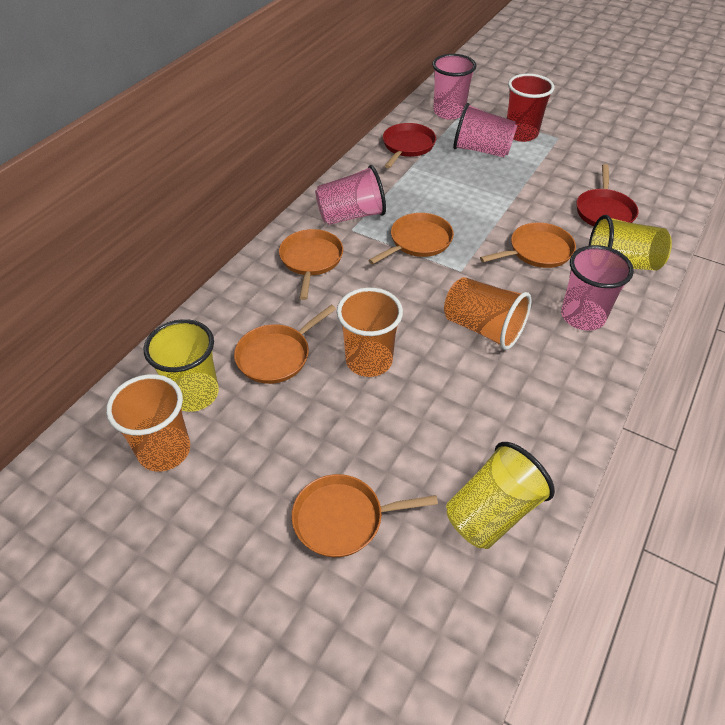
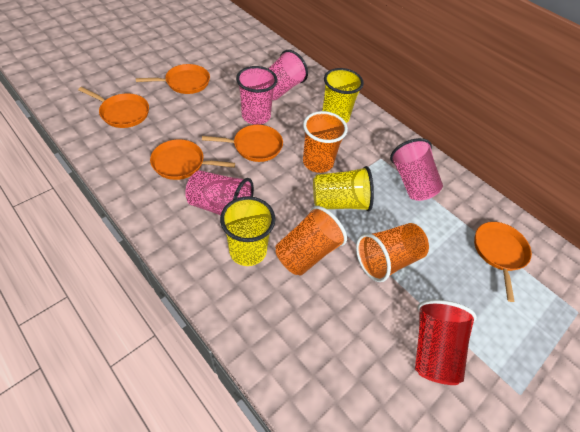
red pan: 2 -> 0

